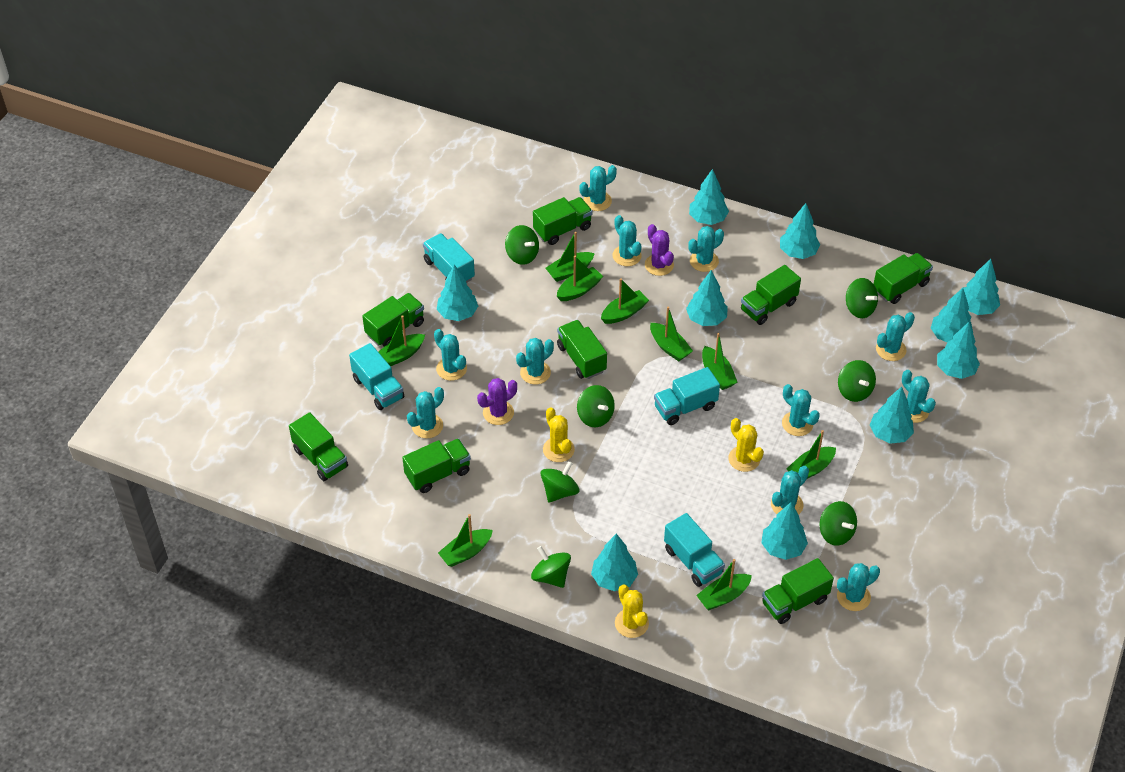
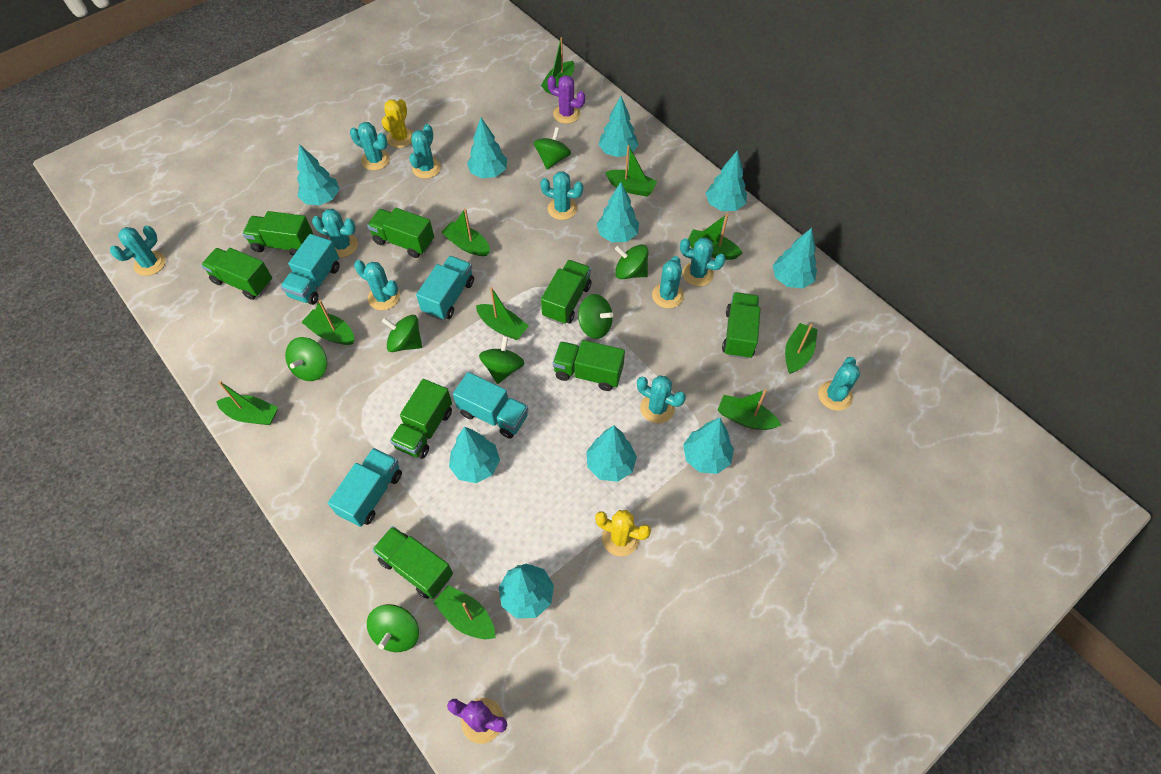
green boat: 9 -> 10
turquoise cactus: 11 -> 10
yellow cactus: 3 -> 2

